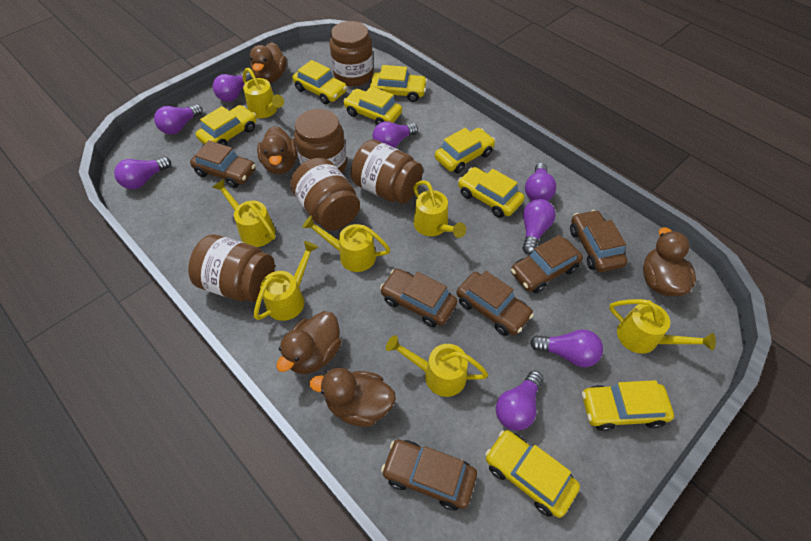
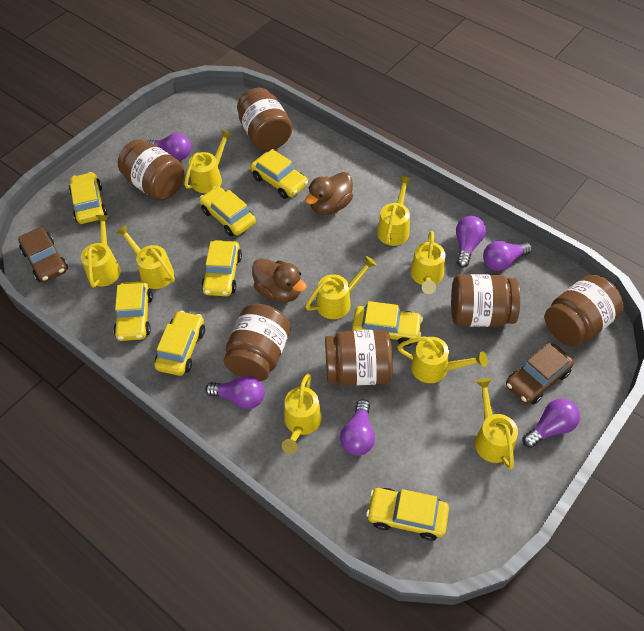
brown car: 6 -> 2
brown duck: 5 -> 2
brown jar: 5 -> 6
purple light bulb: 8 -> 6
yellow watering can: 7 -> 9

